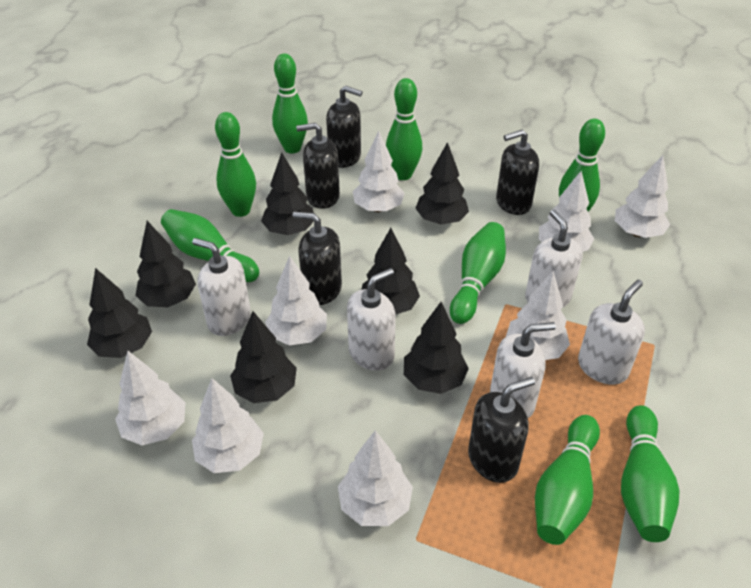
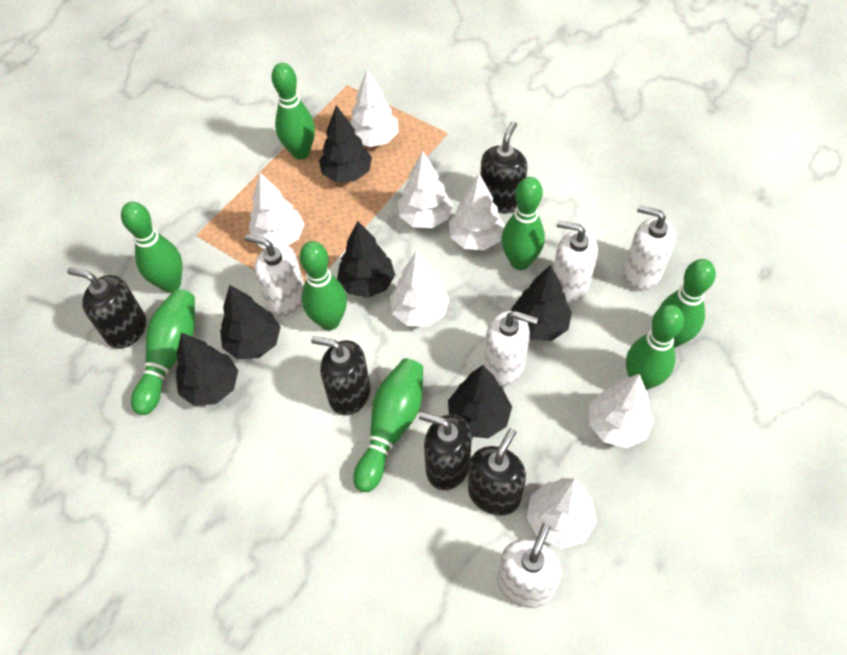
black tree: 7 -> 6
white tree: 8 -> 7

